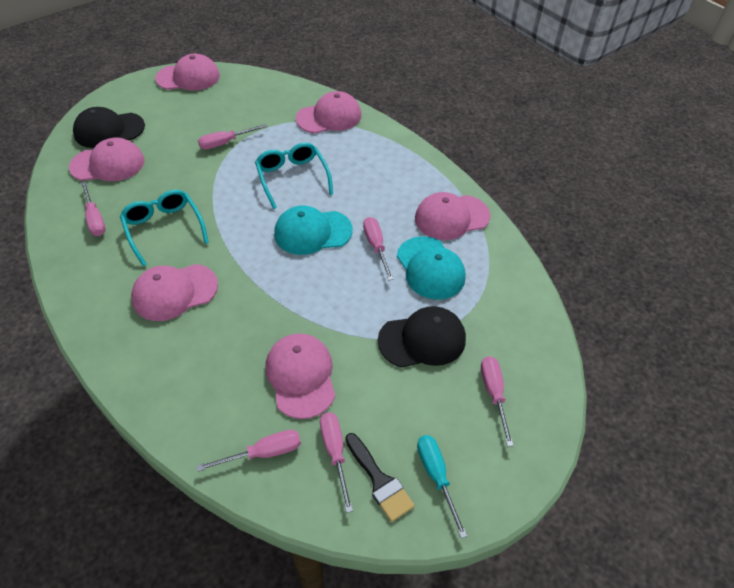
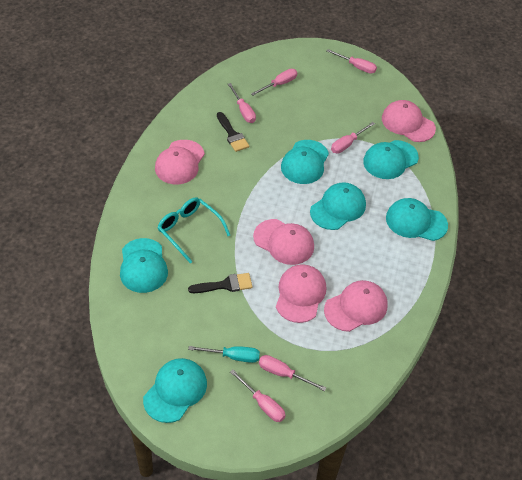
black brush: 1 -> 2
black cap: 2 -> 0
pink cap: 6 -> 5
turquoise cap: 2 -> 6
turquoise glasses: 2 -> 1

